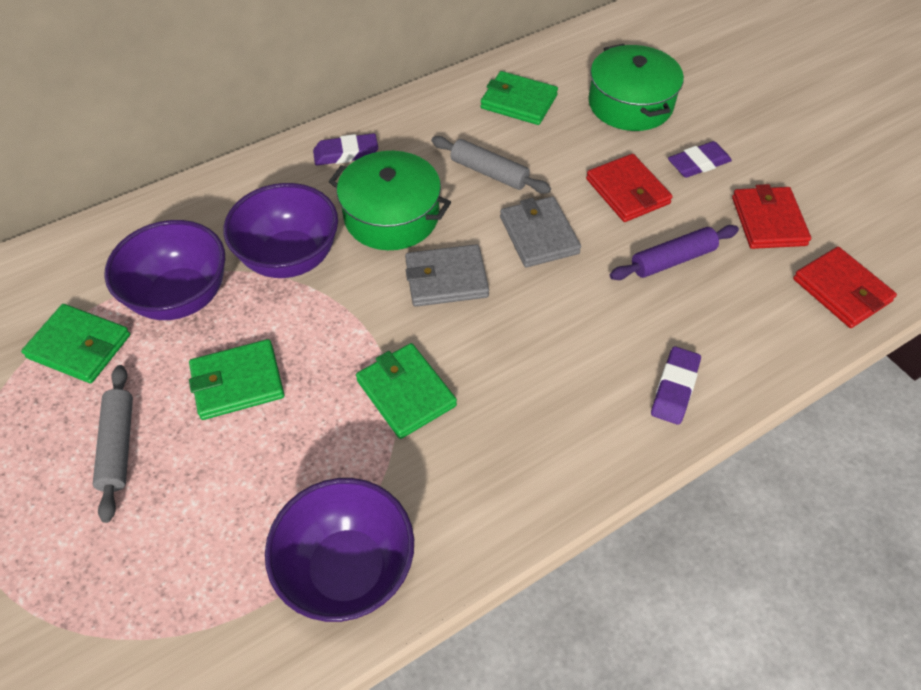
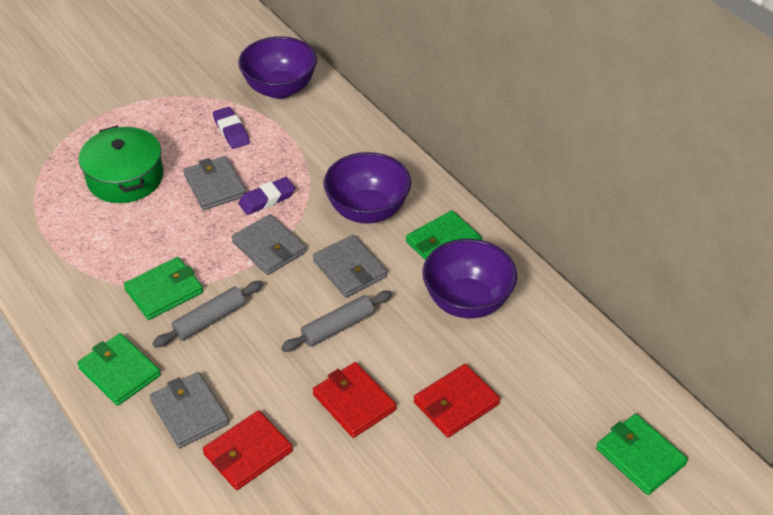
green pot: 2 -> 1
grey wallet: 2 -> 4
purple eraser: 3 -> 2
purple rolling pin: 1 -> 0

